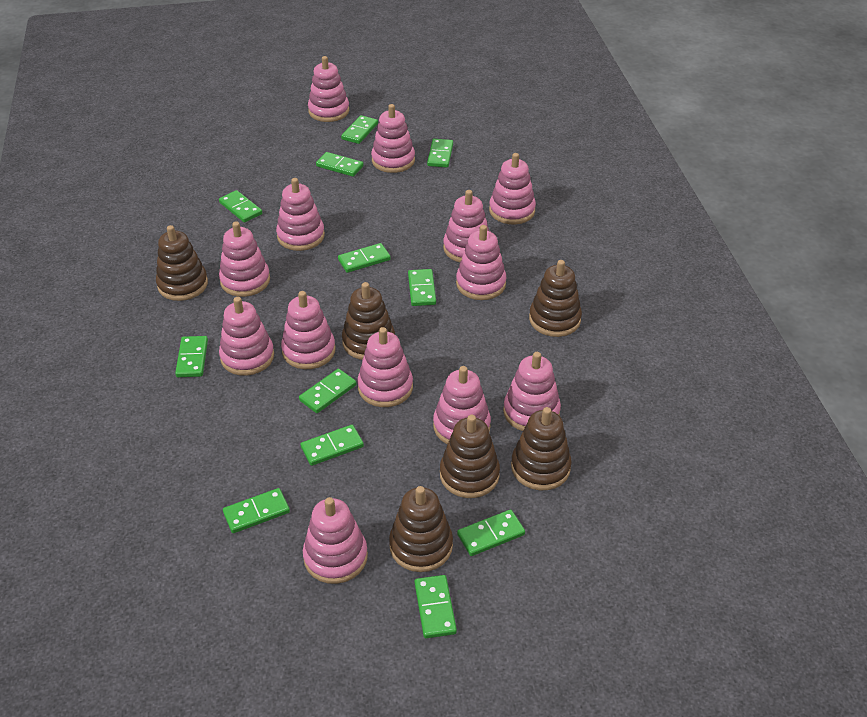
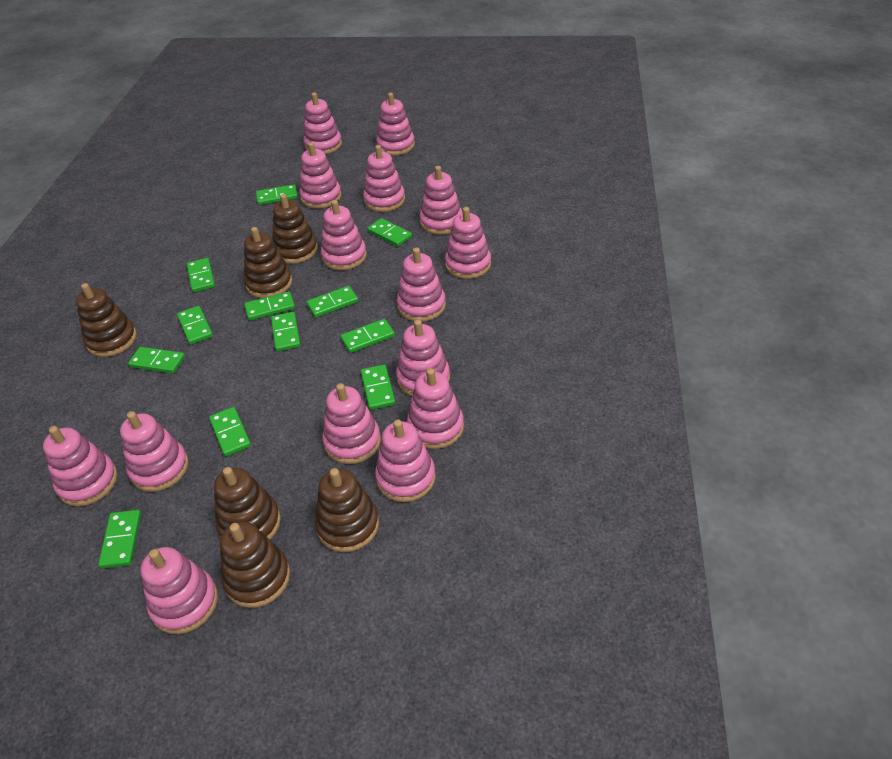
pink stacking toy: 13 -> 15

